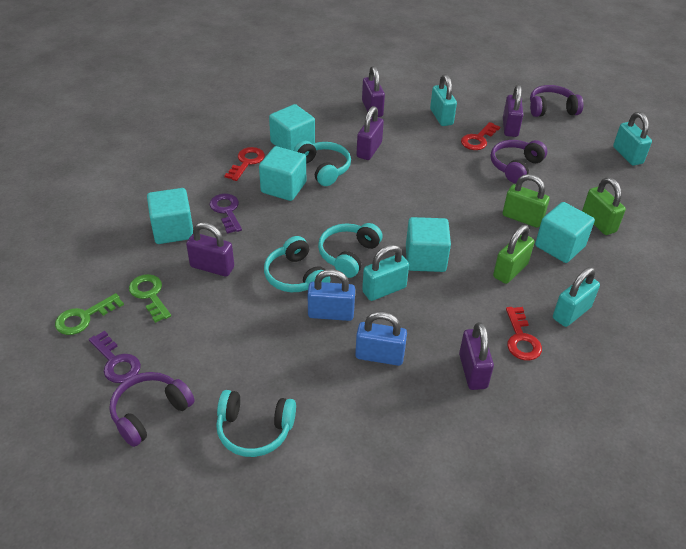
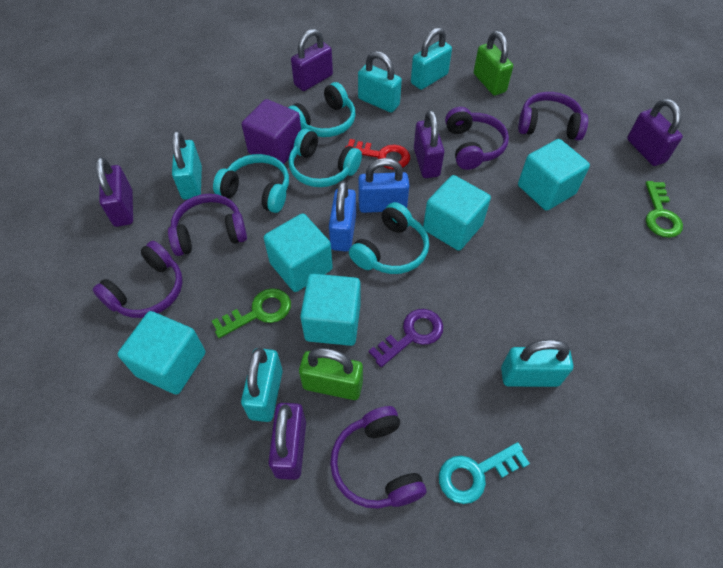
green padlock: 3 -> 2
purple cube: 0 -> 1
purple headphones: 3 -> 5
purple key: 2 -> 1
red key: 3 -> 1
turquoise key: 0 -> 1
turquoise padlock: 4 -> 5

